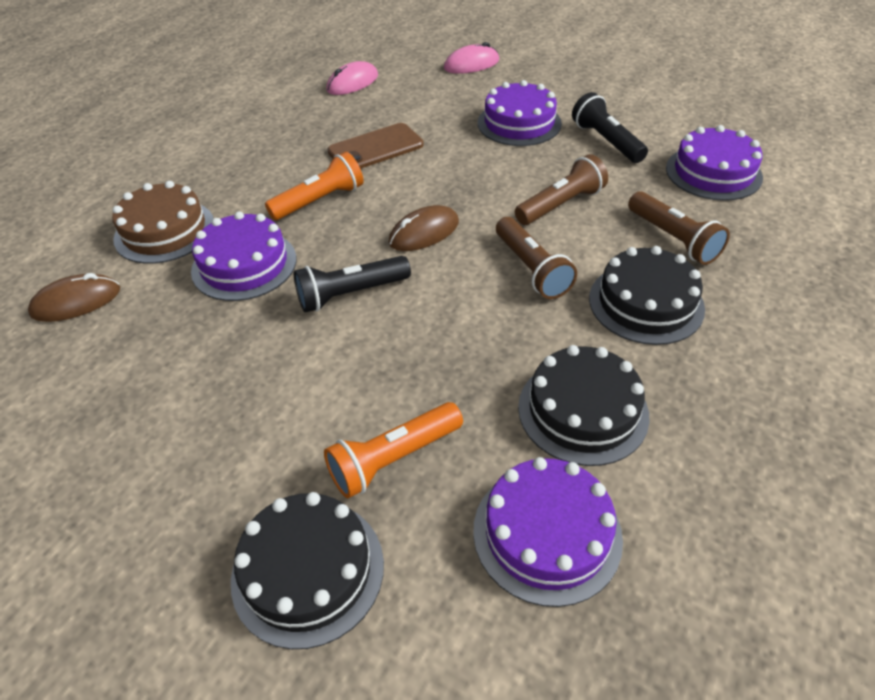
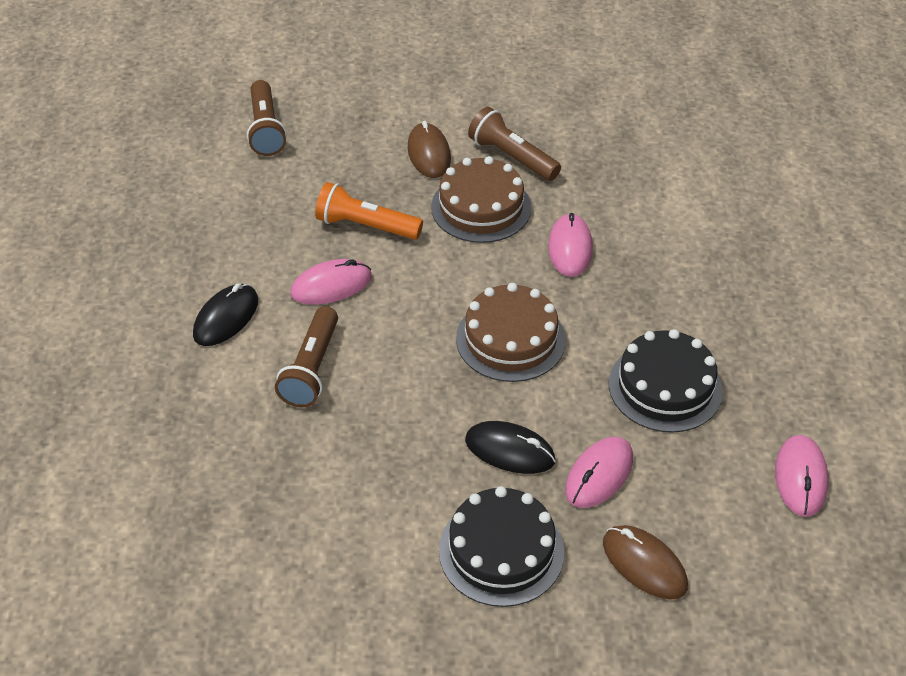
black cake: 3 -> 2
black flashlight: 2 -> 0
black mouse: 0 -> 2
brown cake: 1 -> 2
brown phone: 1 -> 0
orange flashlight: 2 -> 1
pink mouse: 2 -> 4
purple cake: 4 -> 0

